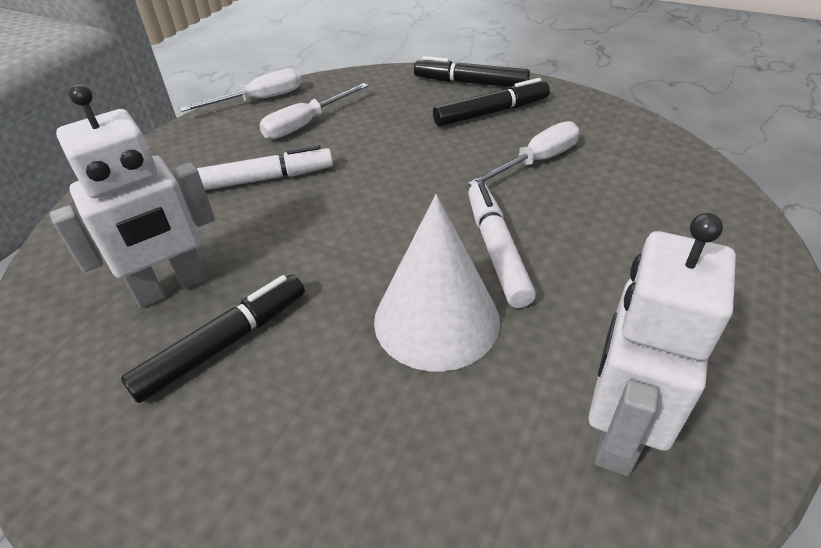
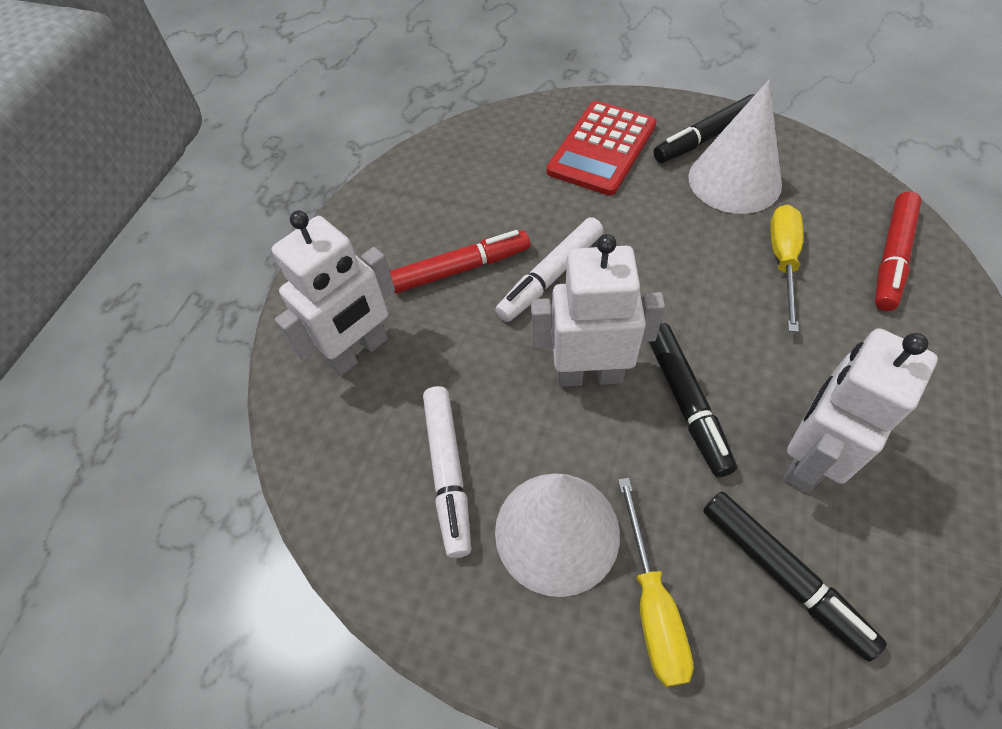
red calculator: 0 -> 1
red marker: 0 -> 2
white cone: 1 -> 2
white robot: 2 -> 3
white screwdriver: 3 -> 0
yellow screwdriver: 0 -> 2

